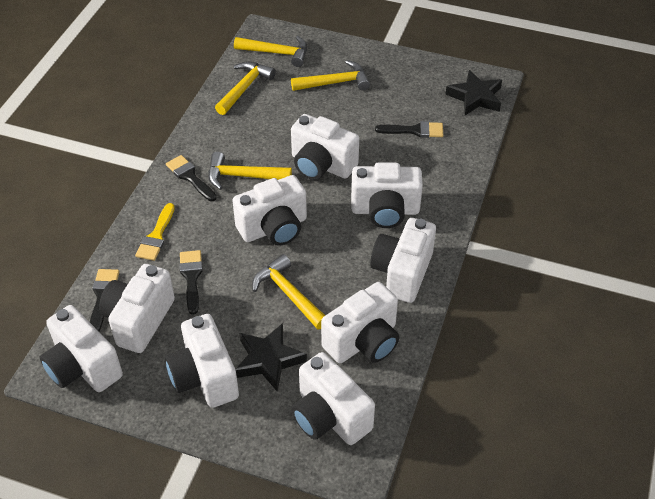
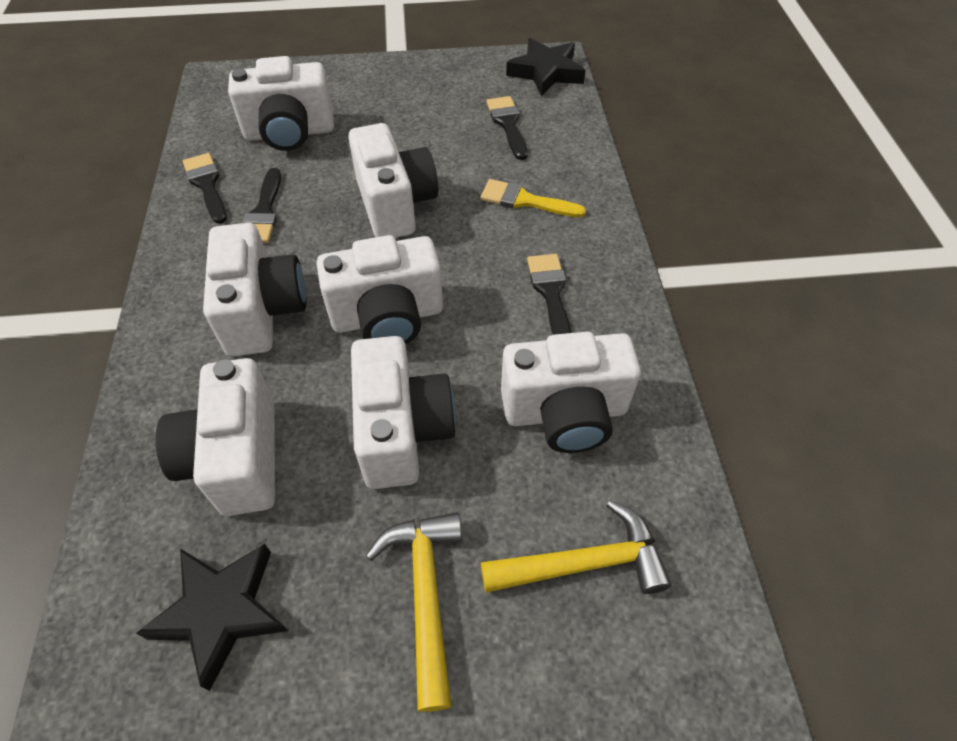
white camera: 9 -> 7
yellow hammer: 5 -> 2

